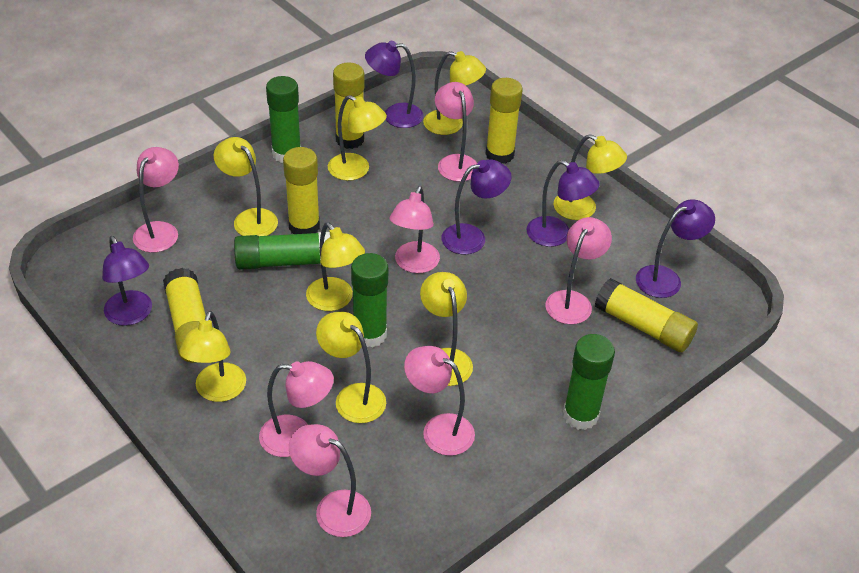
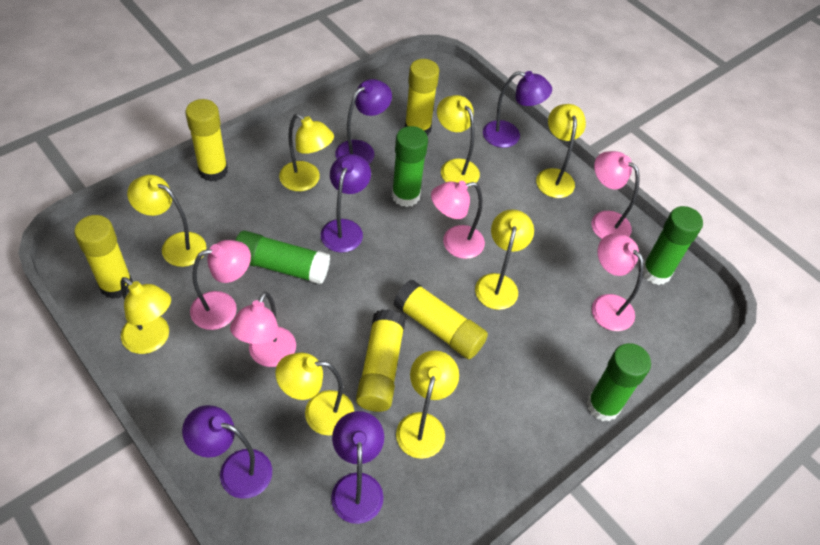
pink lamp: 7 -> 5

